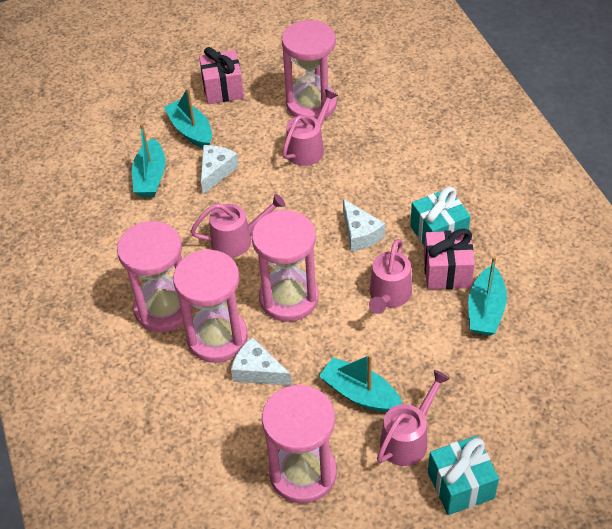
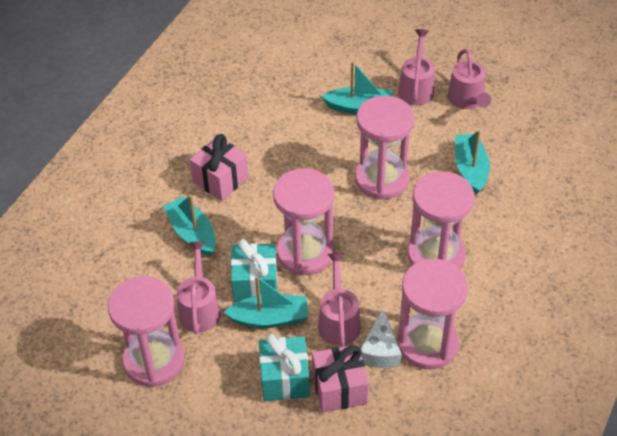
white cheese: 3 -> 1

